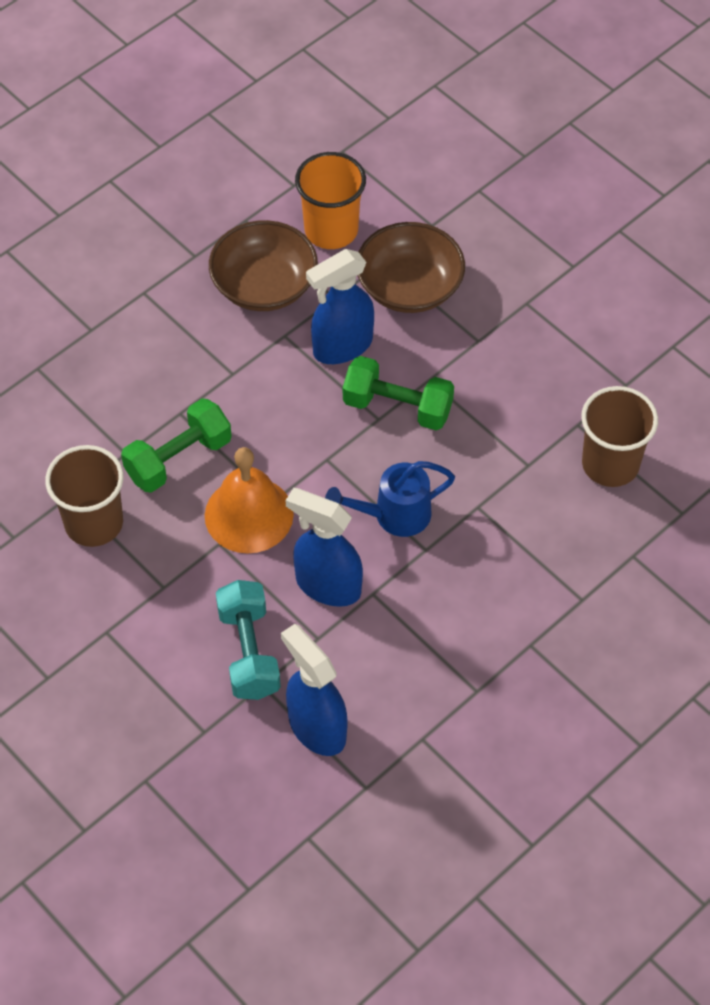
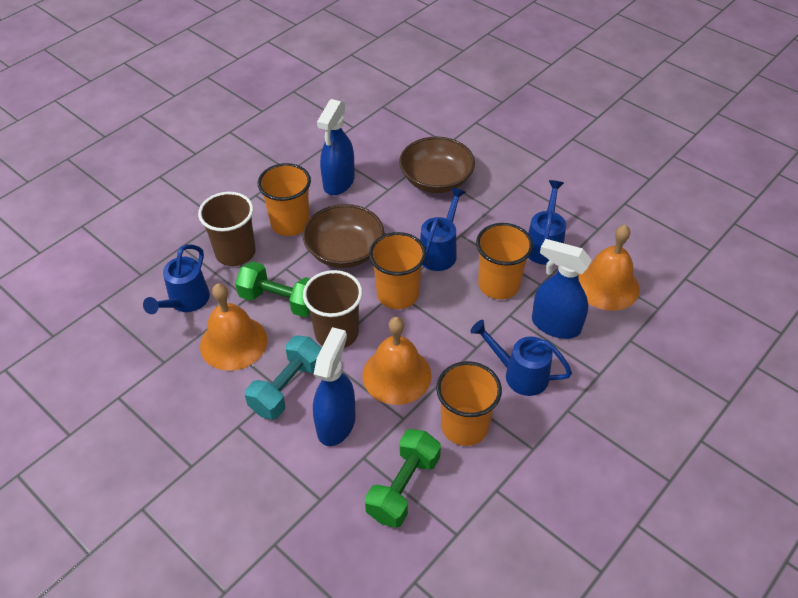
blue watering can: 1 -> 4
orange bell: 1 -> 3
orange cup: 1 -> 4

